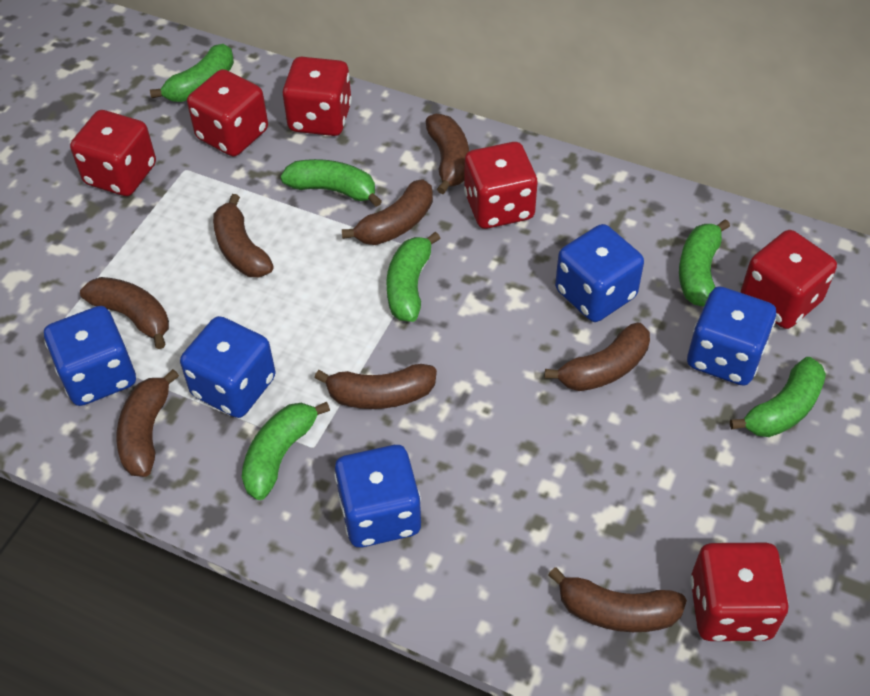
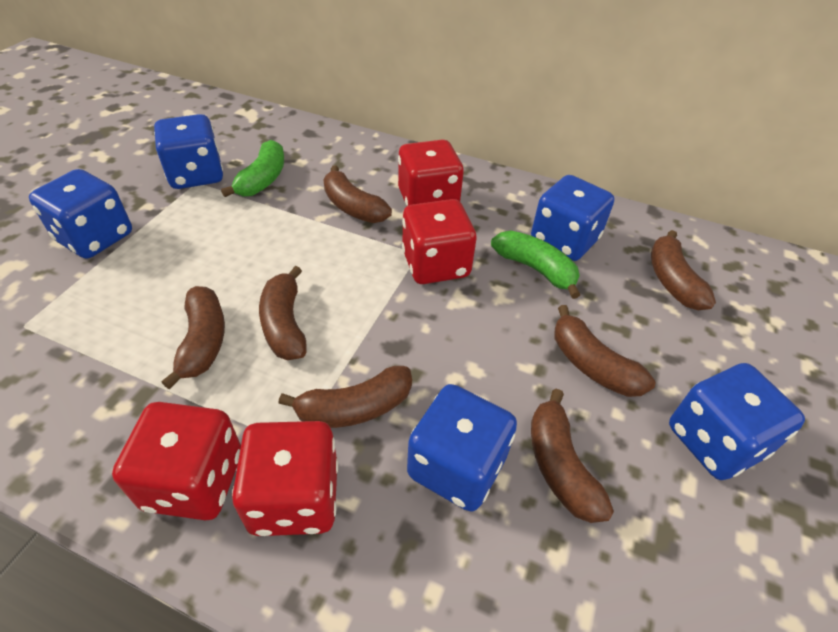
brown banana: 8 -> 7
green banana: 6 -> 2
red dice: 6 -> 4

